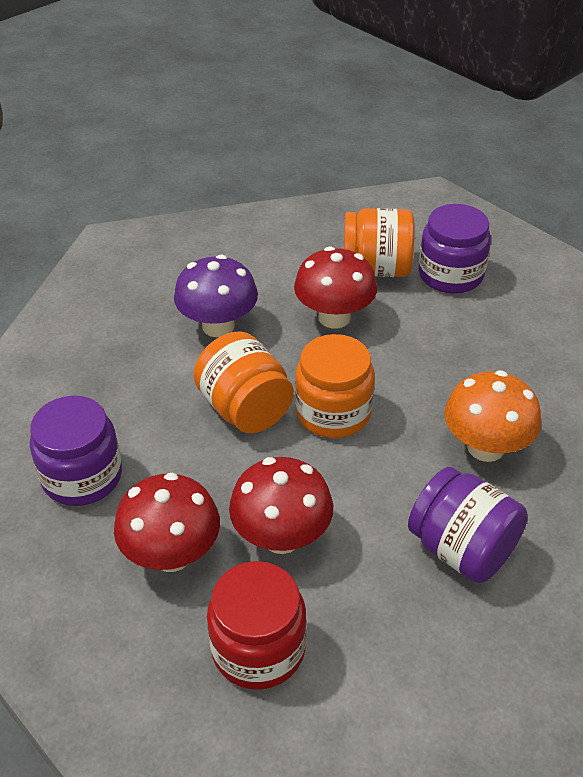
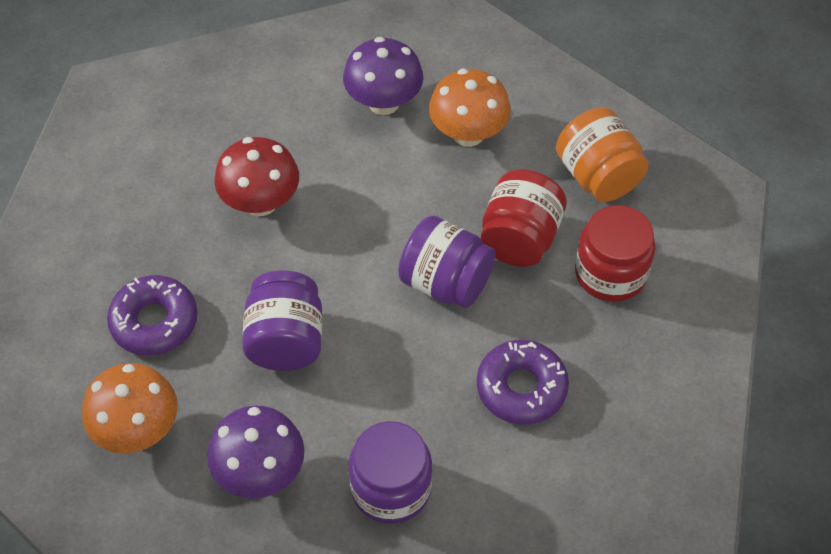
orange jar: 3 -> 1
orange mushroom: 1 -> 2
purple donut: 0 -> 2
purple mushroom: 1 -> 2
red jar: 1 -> 2
red mushroom: 3 -> 1

